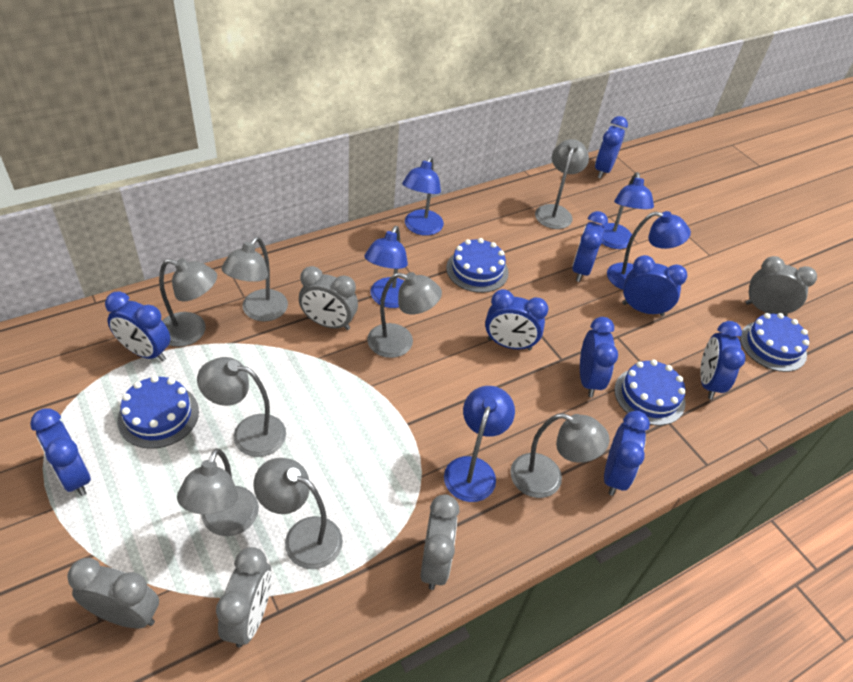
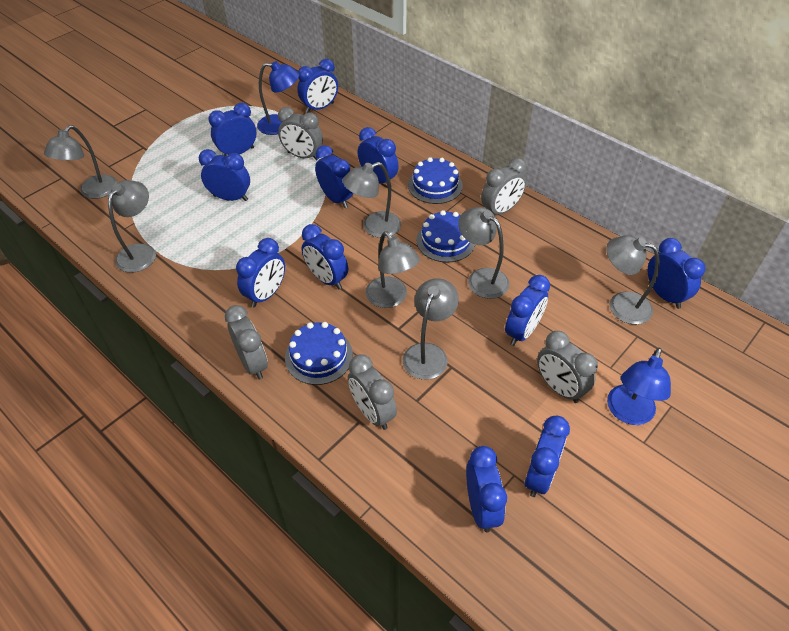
blue cake: 4 -> 3
blue clock: 9 -> 11
blue lamp: 5 -> 2
grey lamp: 8 -> 7

